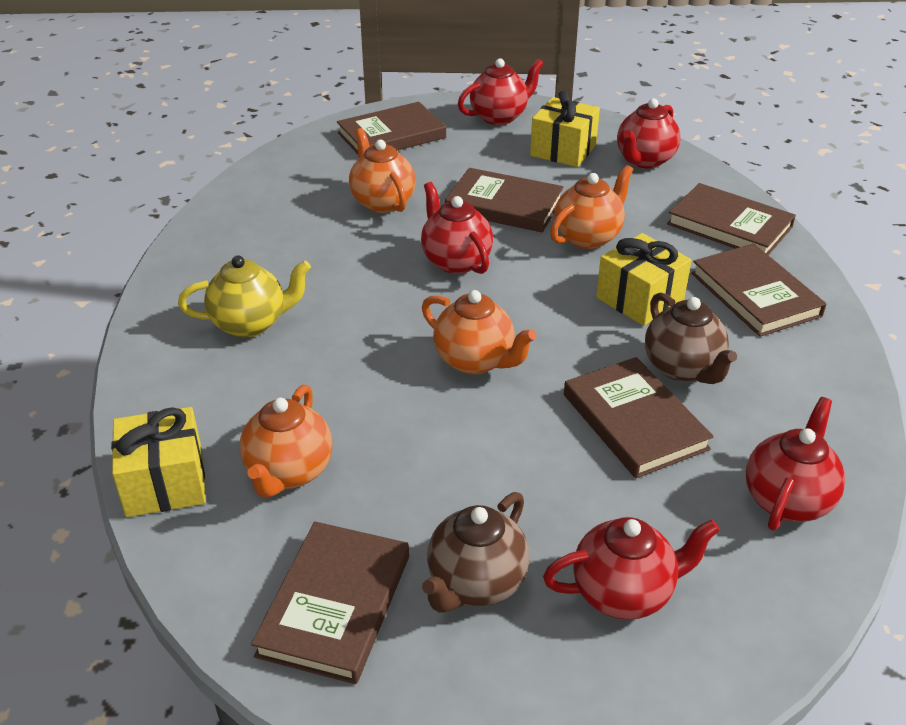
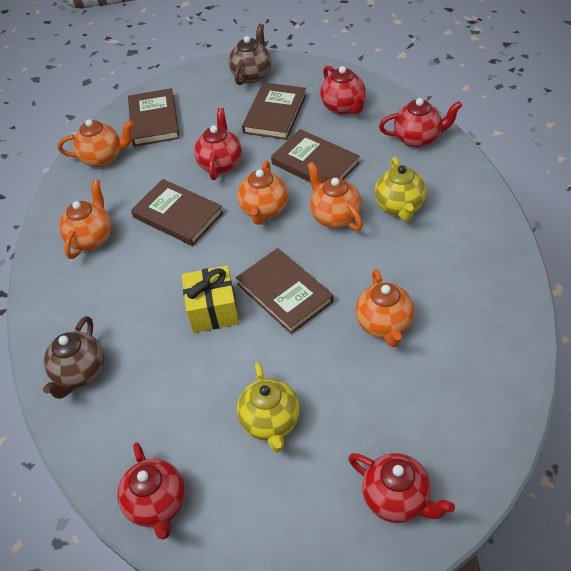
brown book: 6 -> 5
orange teapot: 4 -> 5
yellow gift: 3 -> 1
yellow teapot: 1 -> 2

